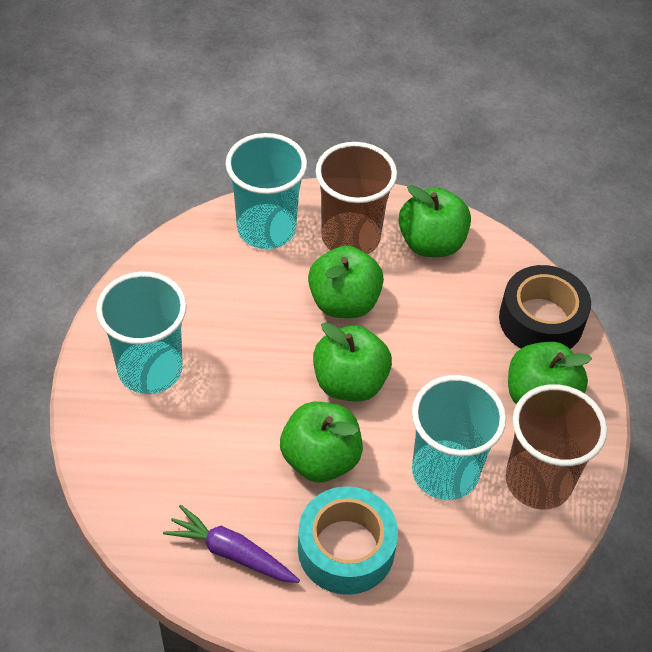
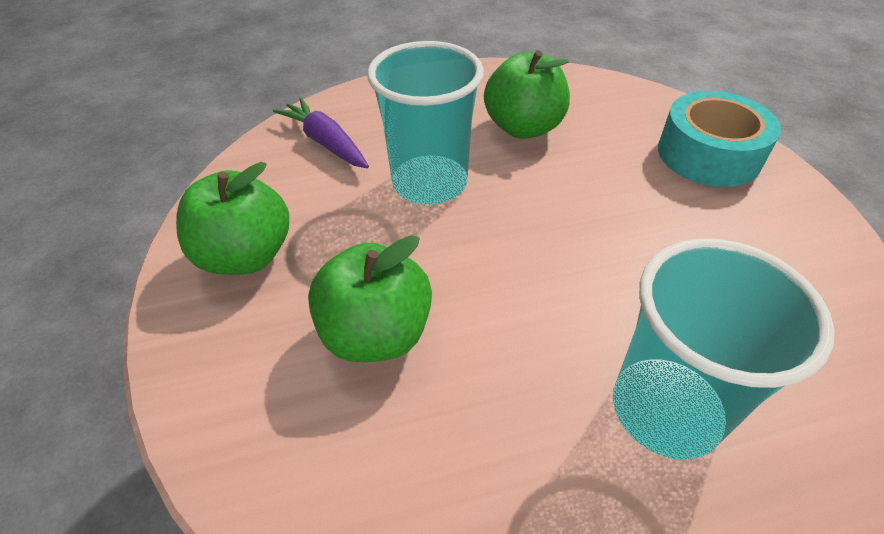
black tape: 1 -> 0
brown cup: 2 -> 0
green apple: 5 -> 3
turquoise cup: 3 -> 2

